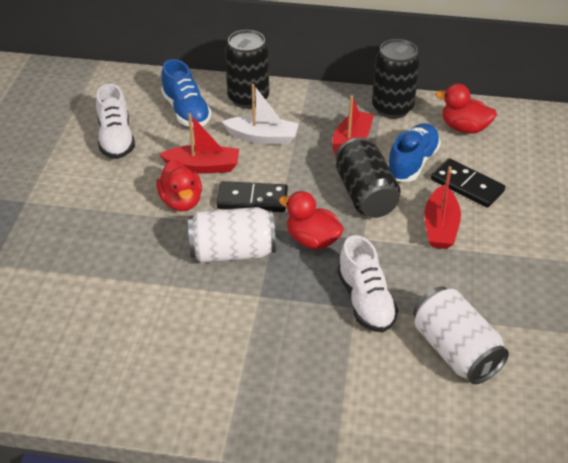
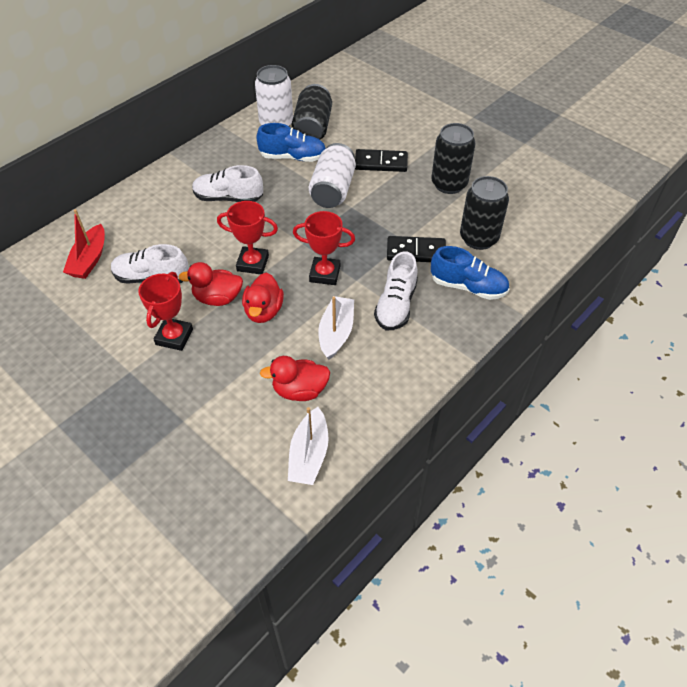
red boat: 3 -> 1
red trophy: 0 -> 3
white boat: 1 -> 2
white shoe: 2 -> 3

